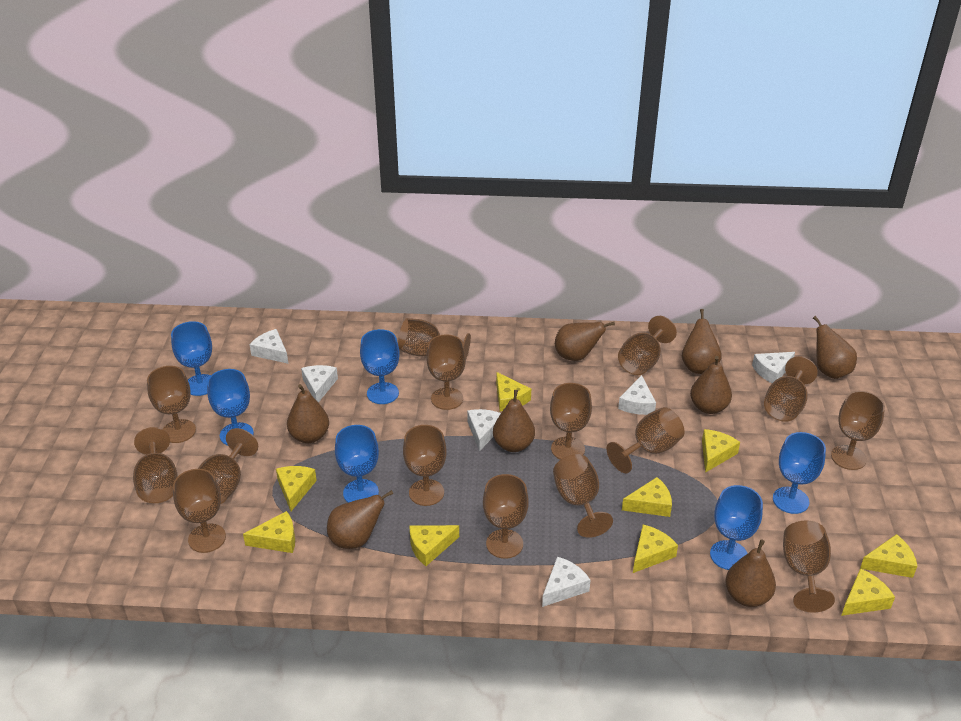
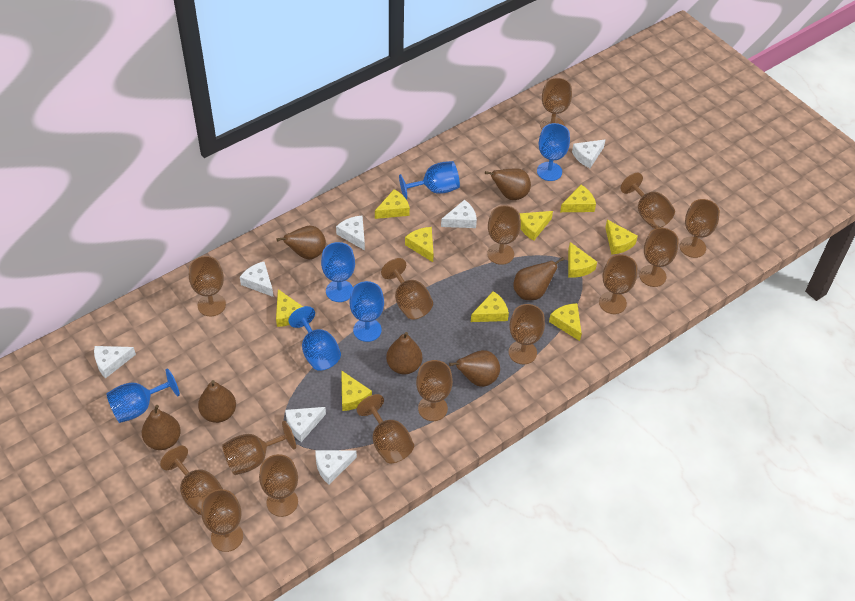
brown pear: 8 -> 7
white cheese: 6 -> 7
yellow cheese: 9 -> 10

